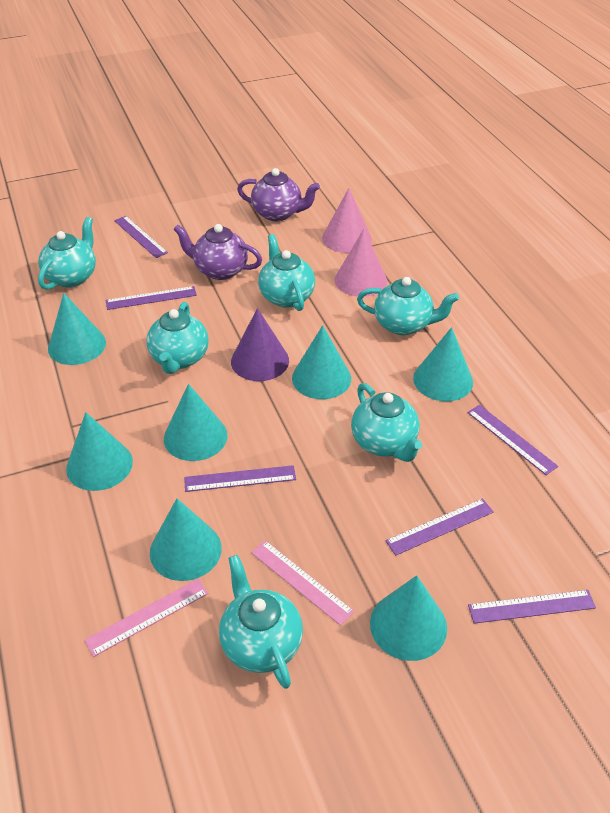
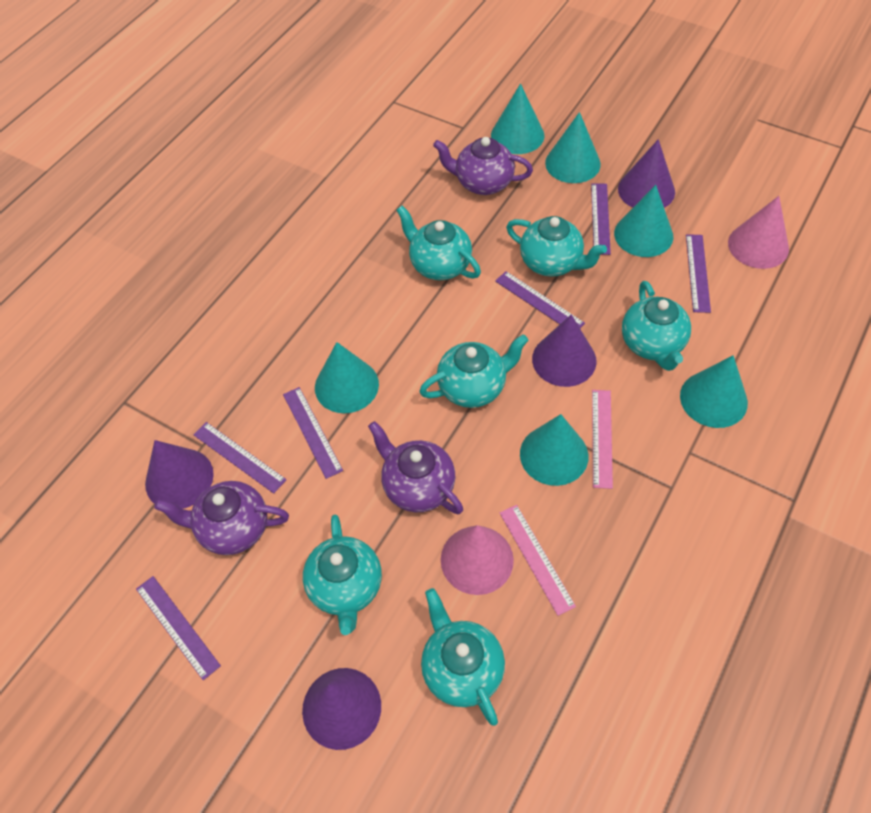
purple cone: 1 -> 4
purple teapot: 2 -> 3
turquoise cone: 7 -> 6

